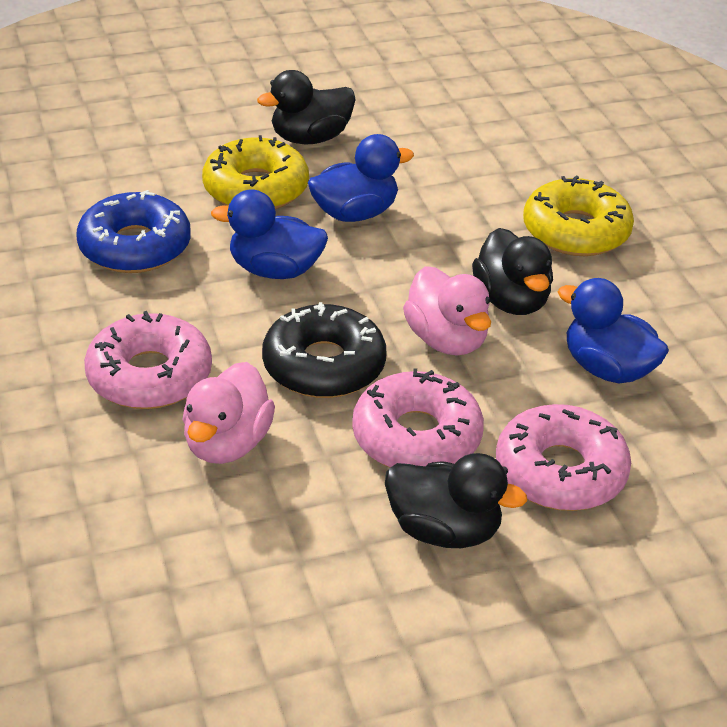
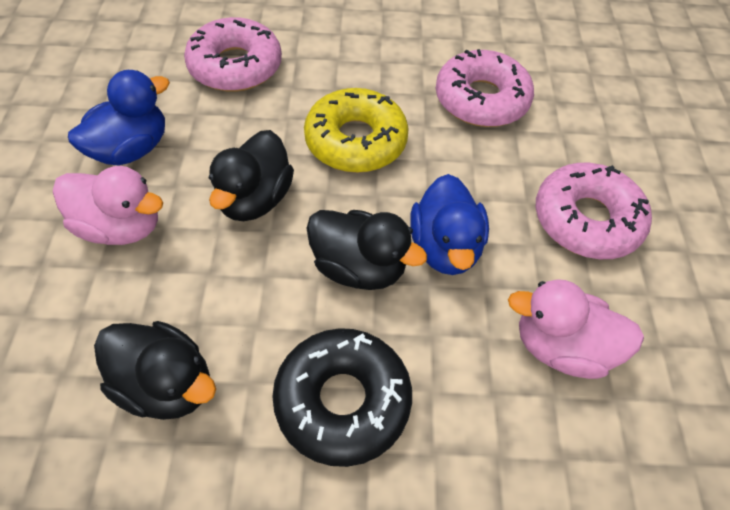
blue donut: 1 -> 0
blue duck: 3 -> 2
yellow donut: 2 -> 1

